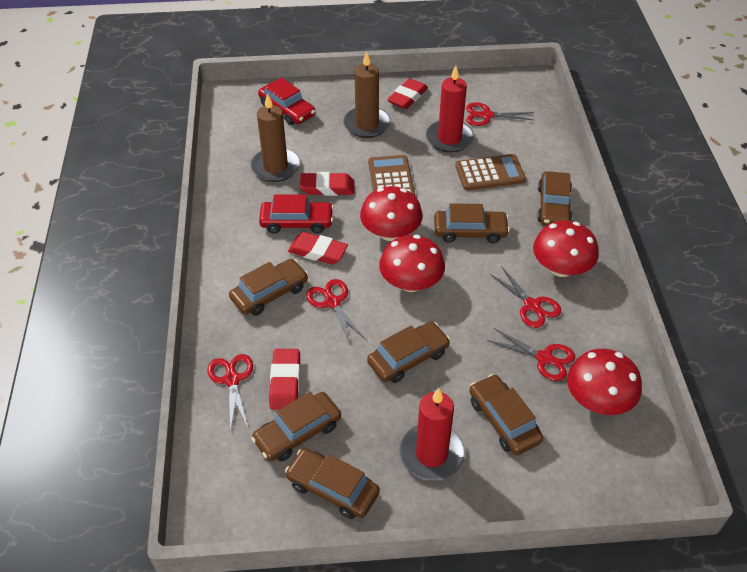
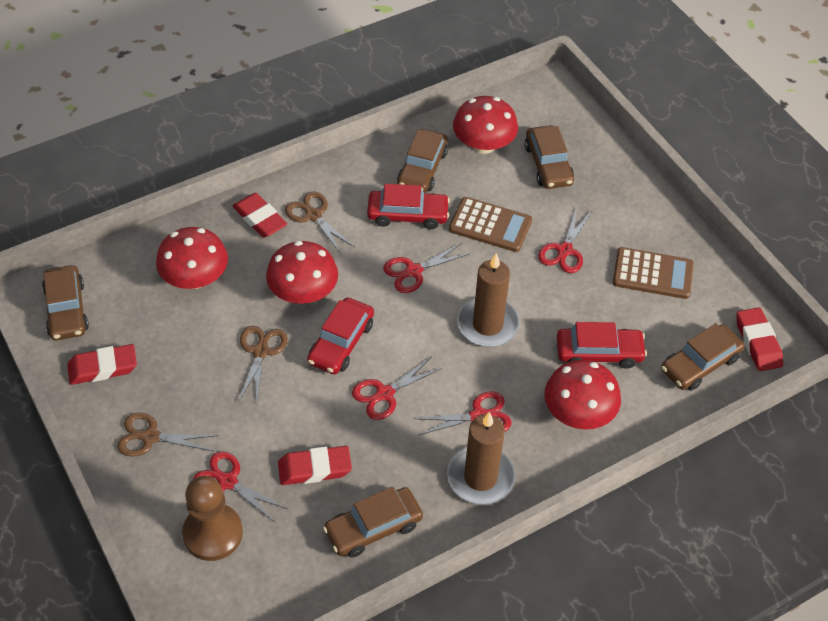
brown car: 7 -> 5
brown pawn: 0 -> 1
brown scissors: 0 -> 3
red candle: 2 -> 0
red car: 2 -> 3

